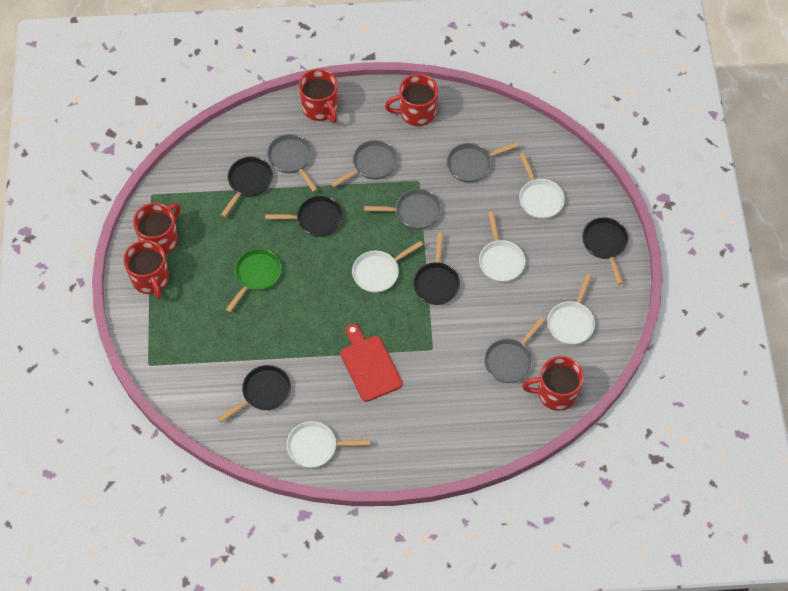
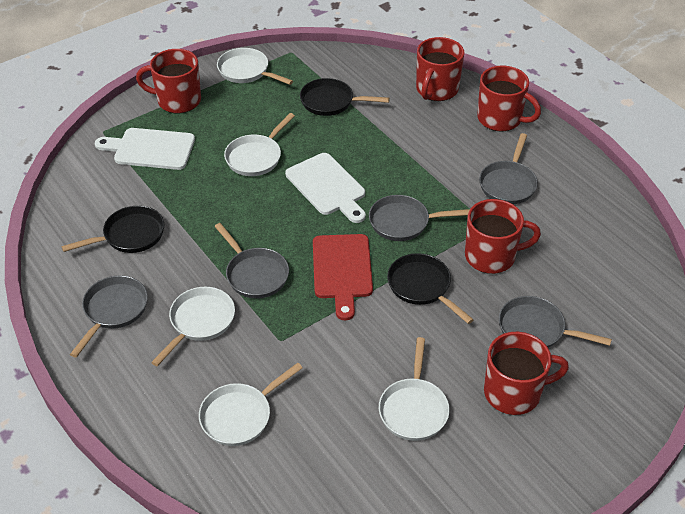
black pan: 5 -> 3
green pan: 1 -> 0
white cutting board: 0 -> 2

